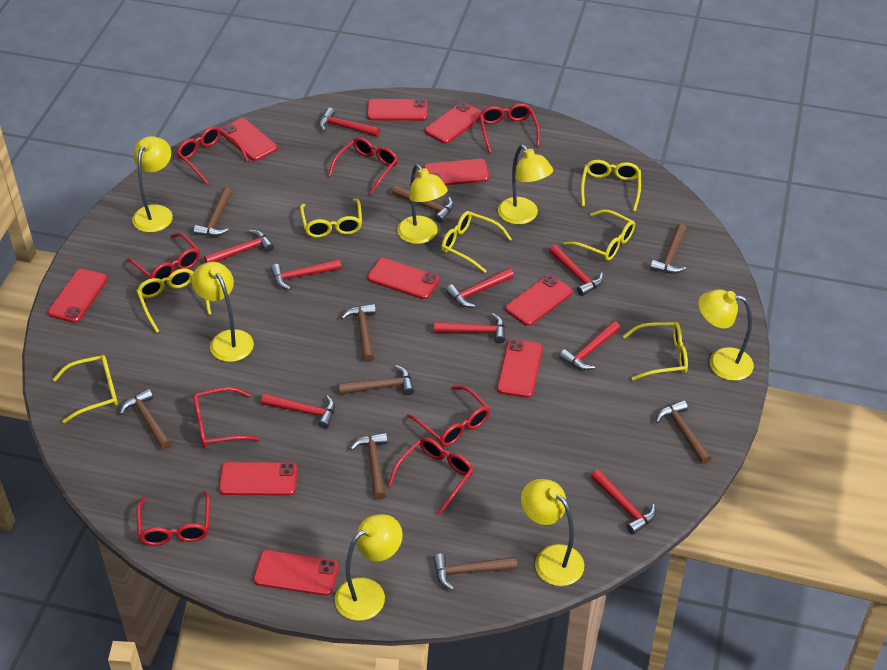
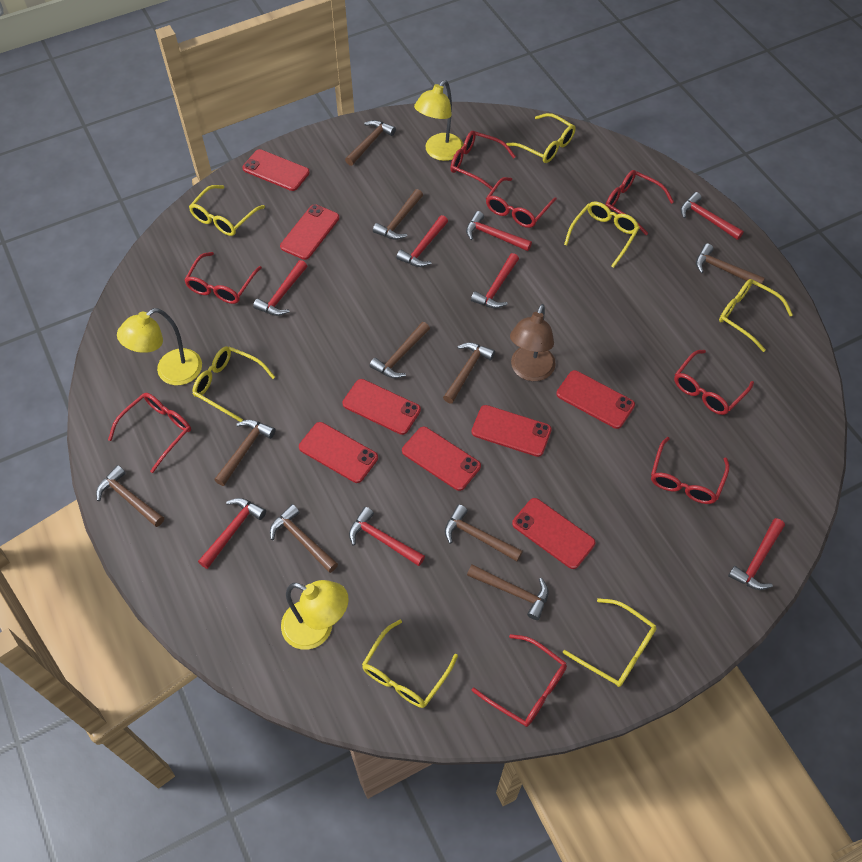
brown hammer: 9 -> 10
brown lamp: 0 -> 1
red hammer: 9 -> 8
red phone: 10 -> 8
yellow lamp: 7 -> 3

